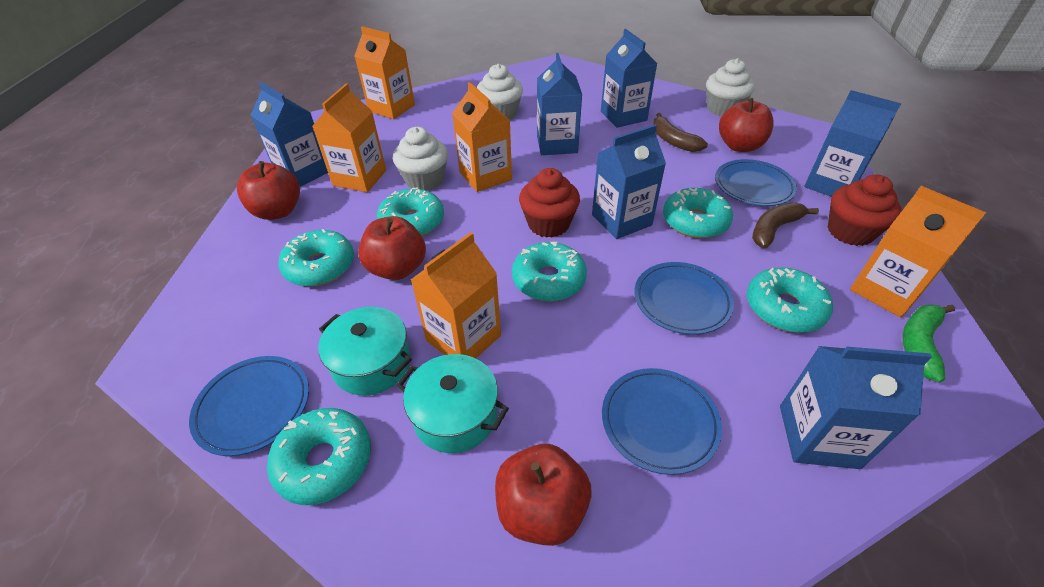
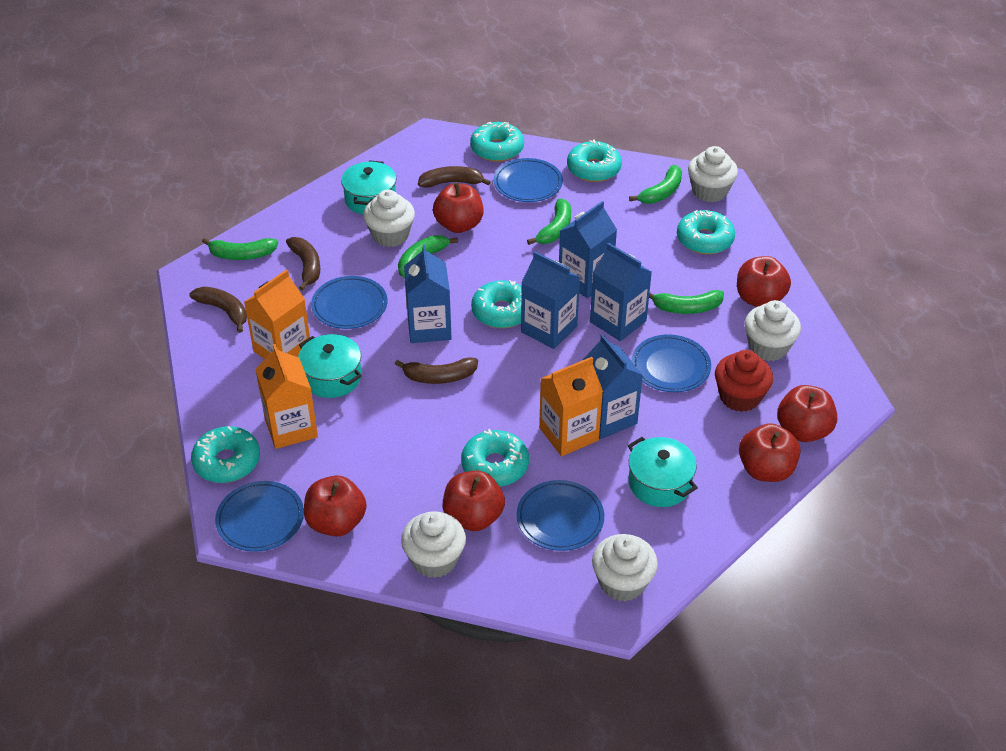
blue carton: 6 -> 5
blue plate: 4 -> 5
brown banana: 2 -> 4
green banana: 1 -> 5
orange carton: 5 -> 3
red apple: 4 -> 6
red cupcake: 2 -> 1
turquoise pot: 2 -> 3
white cupcake: 3 -> 5

